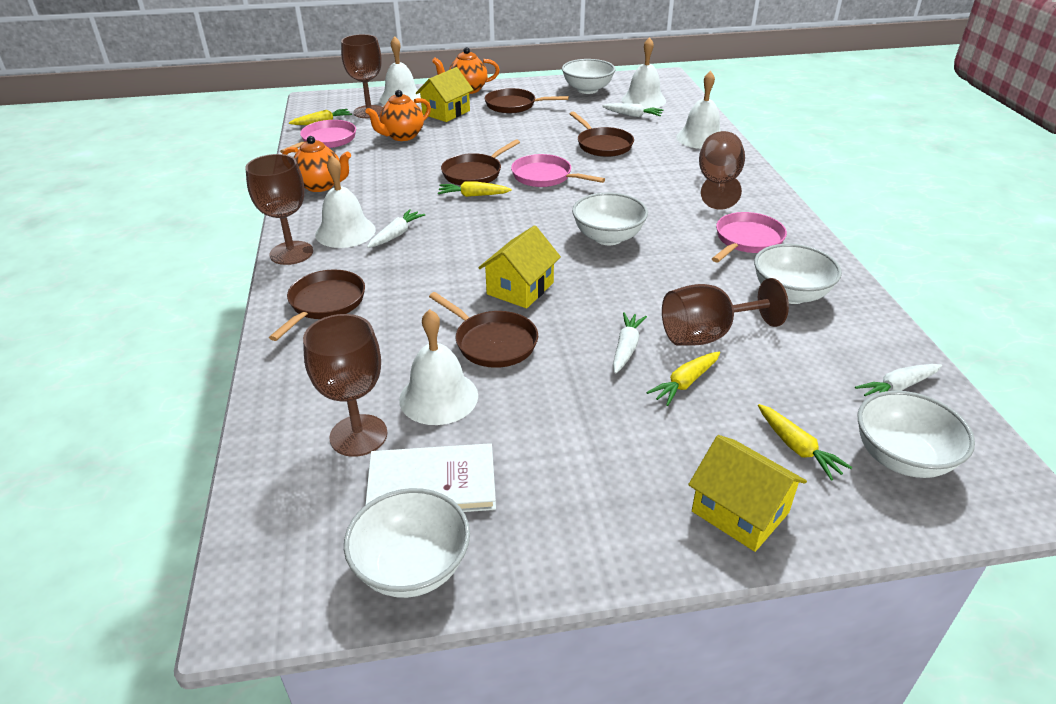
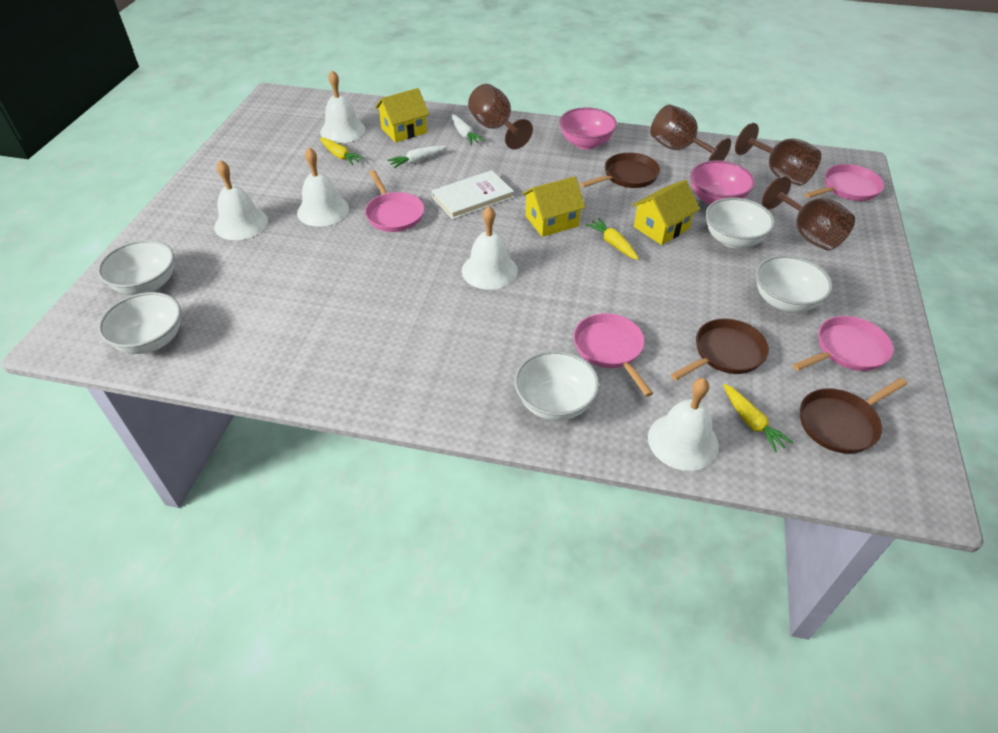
brown goblet: 5 -> 4
brown pan: 5 -> 3
orange teapot: 3 -> 0
pink bowl: 0 -> 2
pink pan: 3 -> 4
white carrot: 4 -> 2
yellow carrot: 4 -> 3

